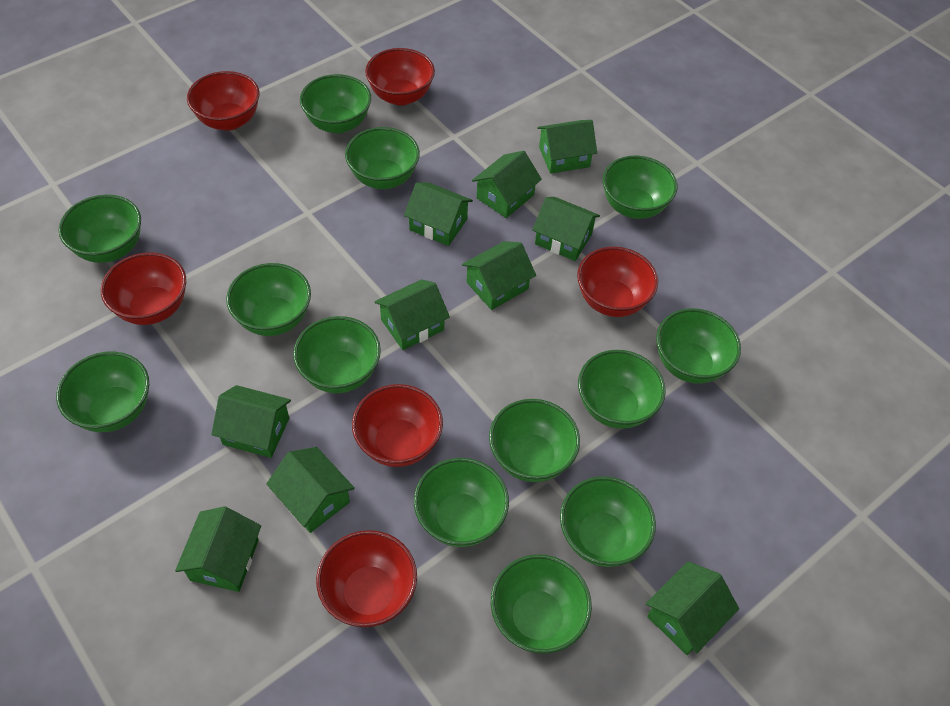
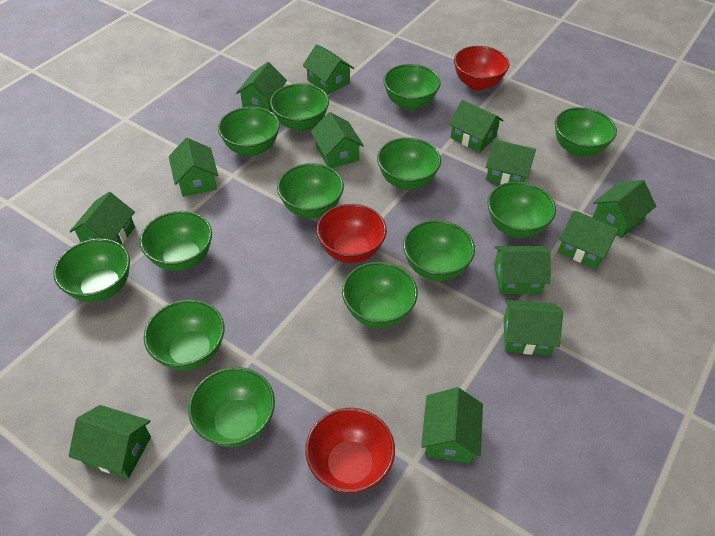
green house: 10 -> 13
red bowl: 6 -> 3

